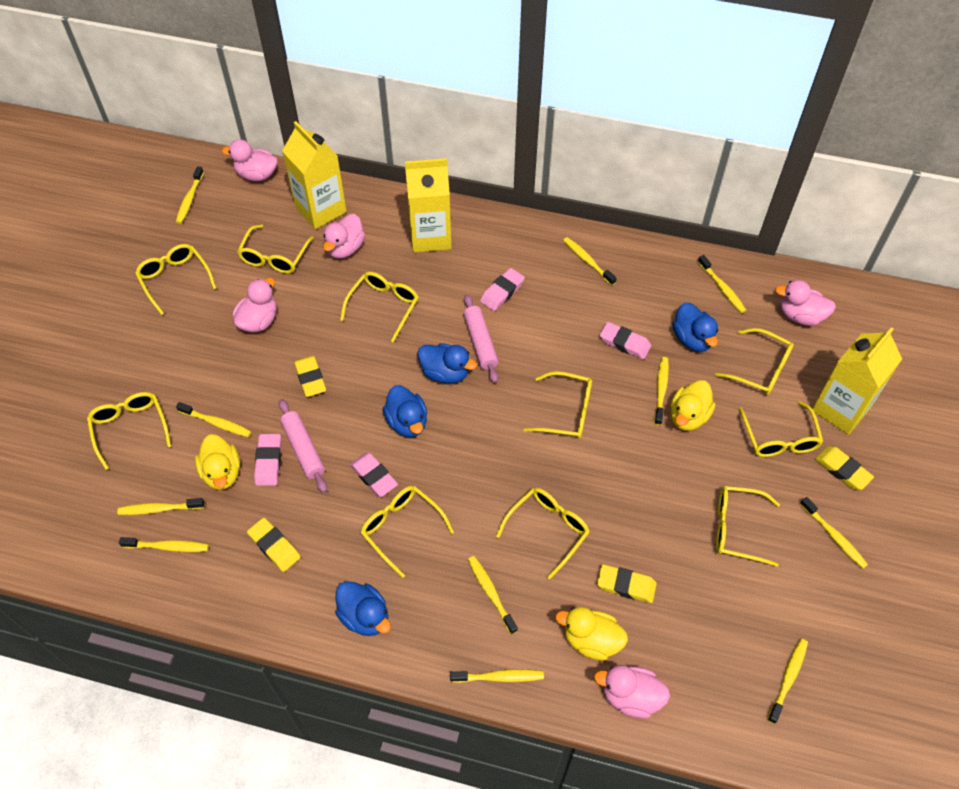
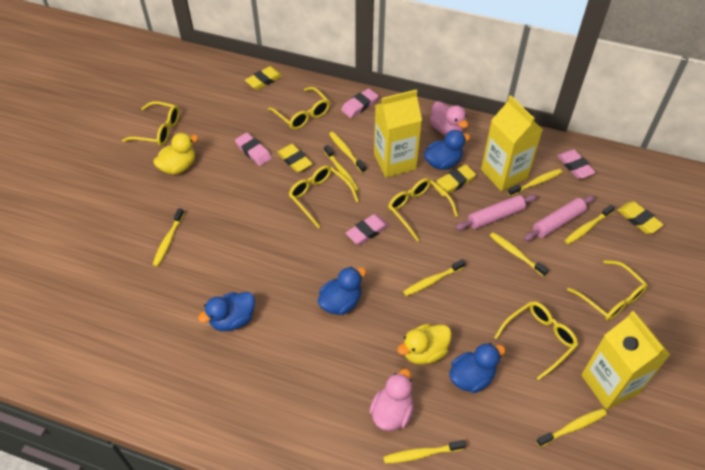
pink duck: 5 -> 2
yellow duck: 3 -> 2
yellow glasses: 10 -> 6
yellow toothbrush: 11 -> 9

